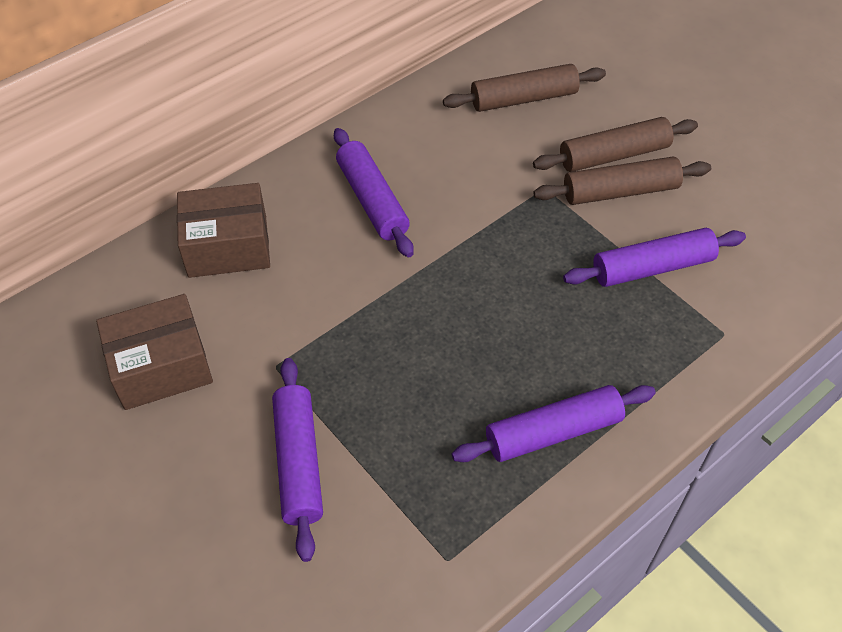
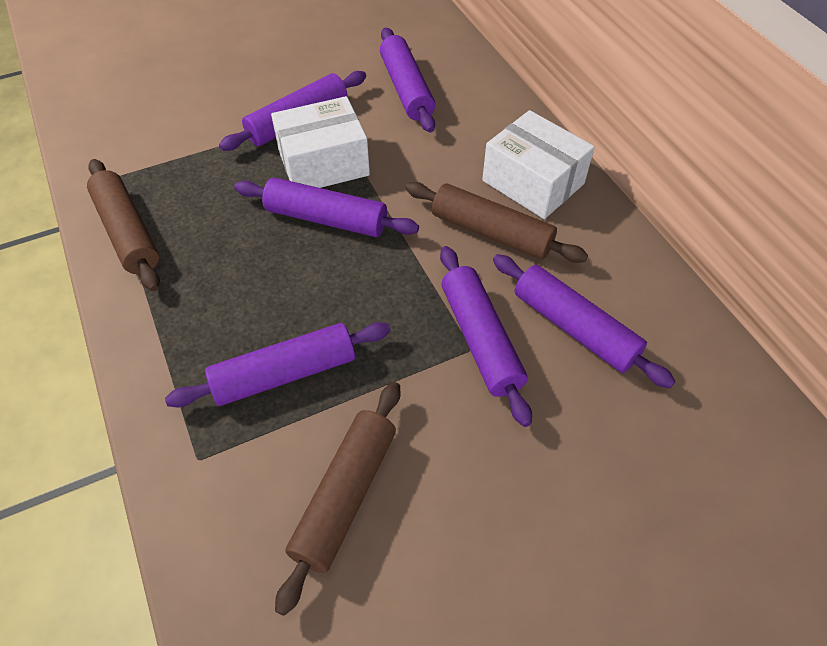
brown box: 2 -> 0
purple rolling pin: 4 -> 6
white box: 0 -> 2

